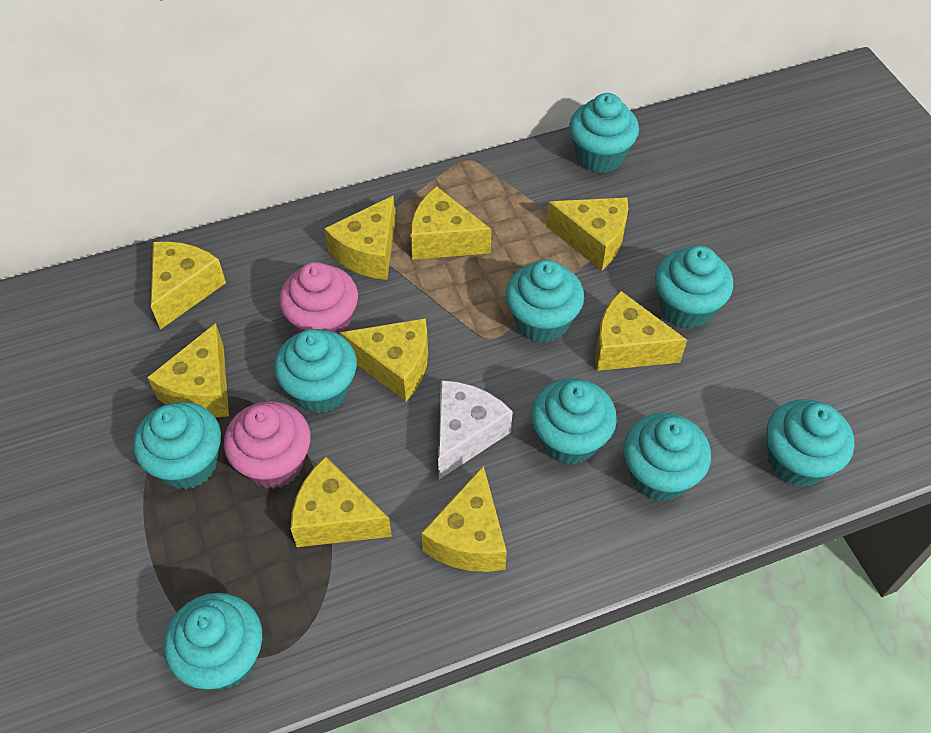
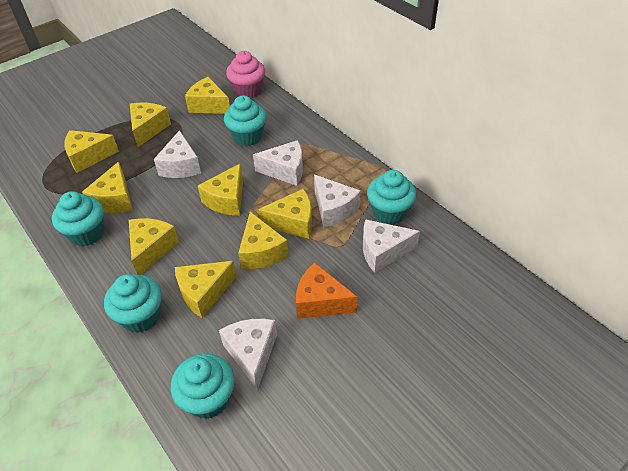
orange cheese: 0 -> 1
pink cupcake: 2 -> 1
turquoise cupcake: 9 -> 5
white cheese: 1 -> 5

